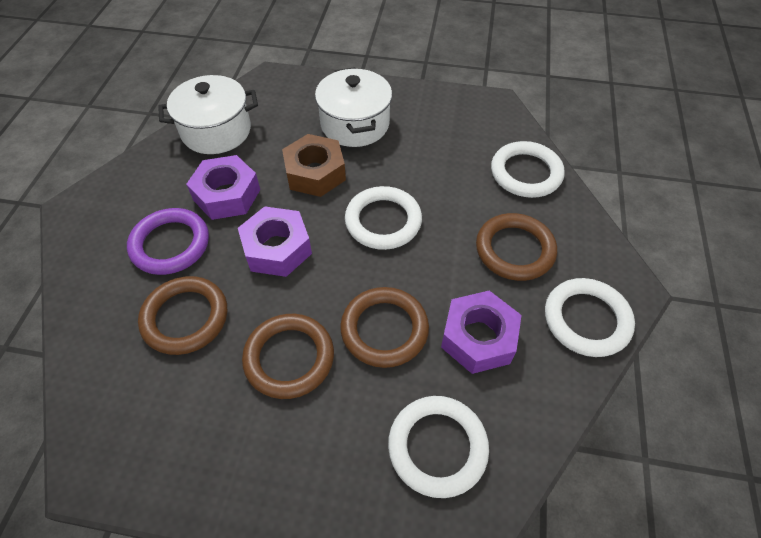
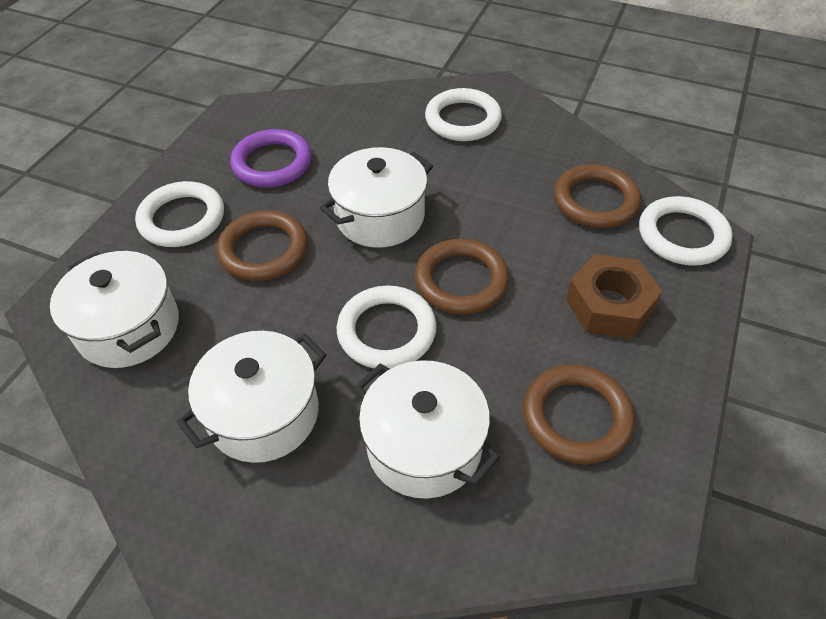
purple nut: 3 -> 0
white pot: 2 -> 4

